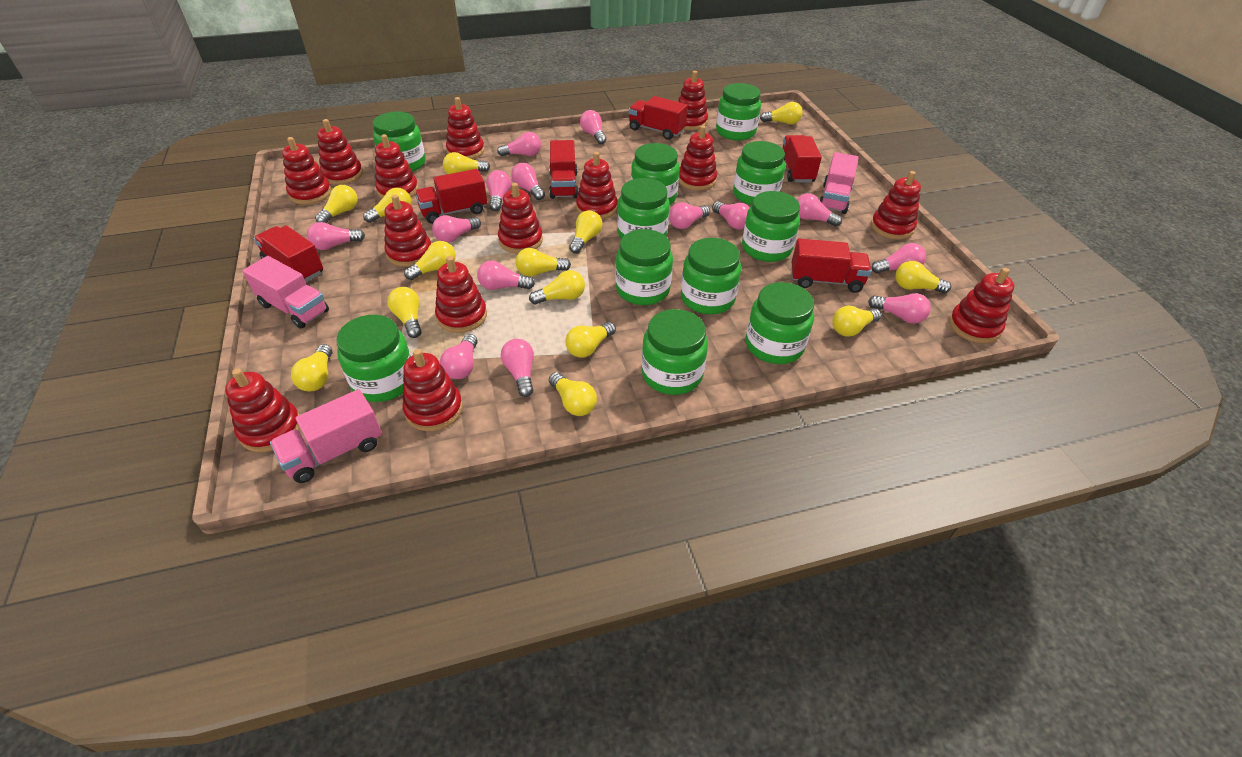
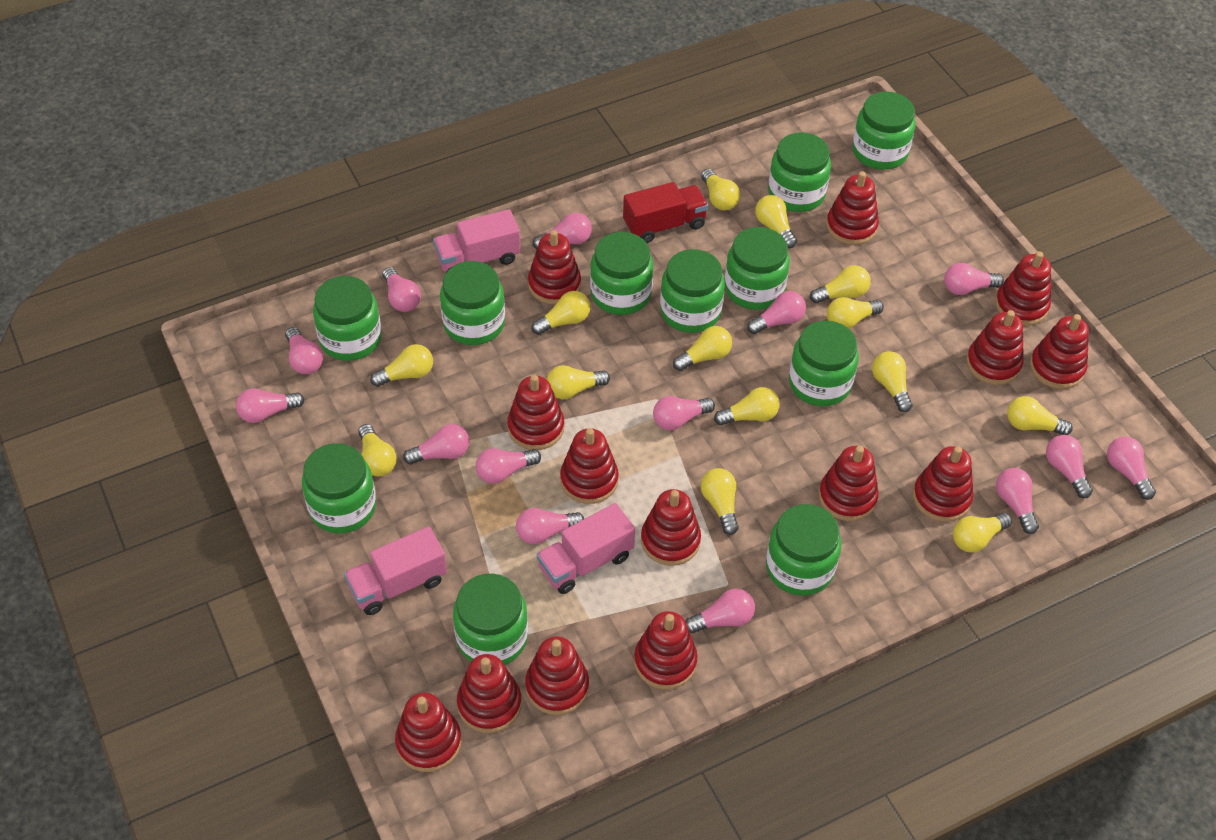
red truck: 6 -> 1

